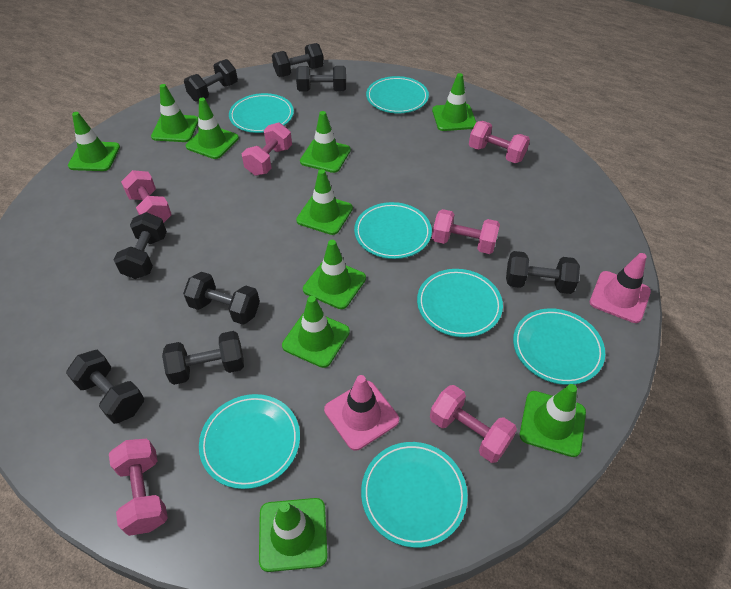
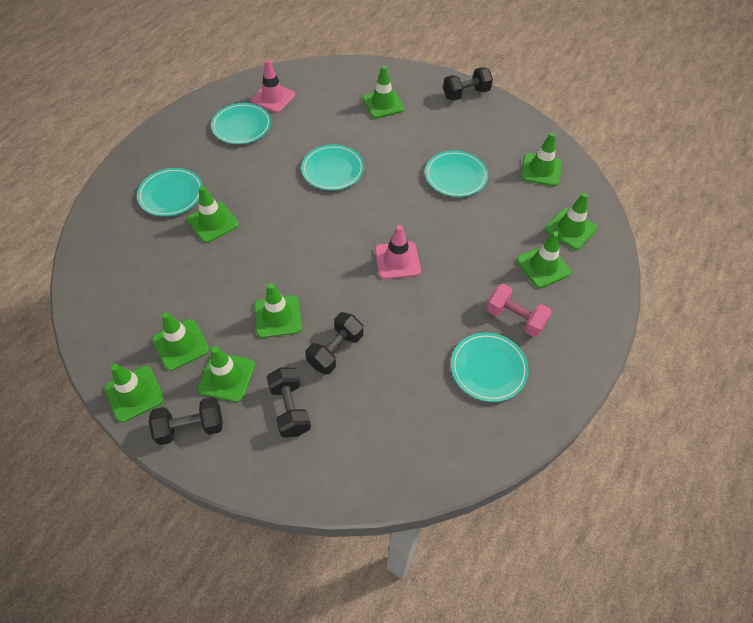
black dumbbell: 8 -> 4
green traffic cone: 10 -> 9
pink dumbbell: 6 -> 1
turquoise plate: 7 -> 5

